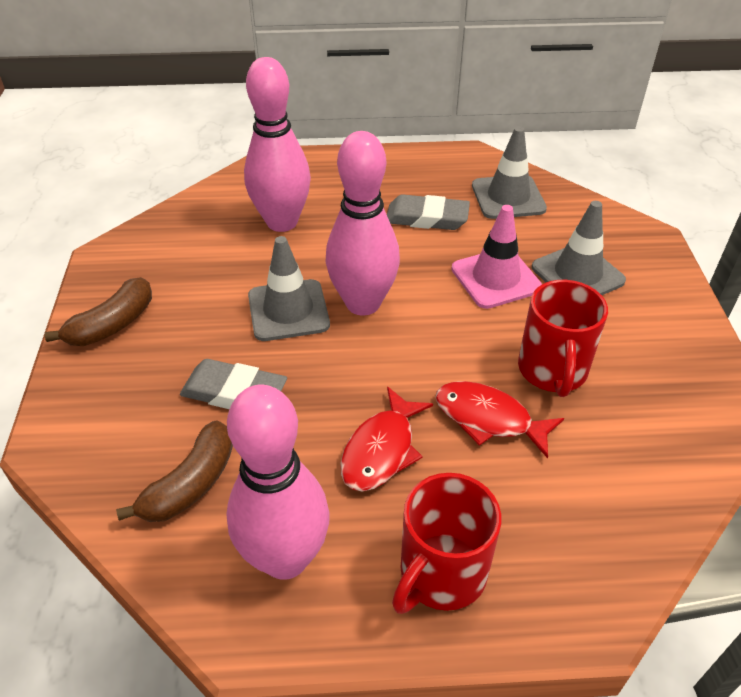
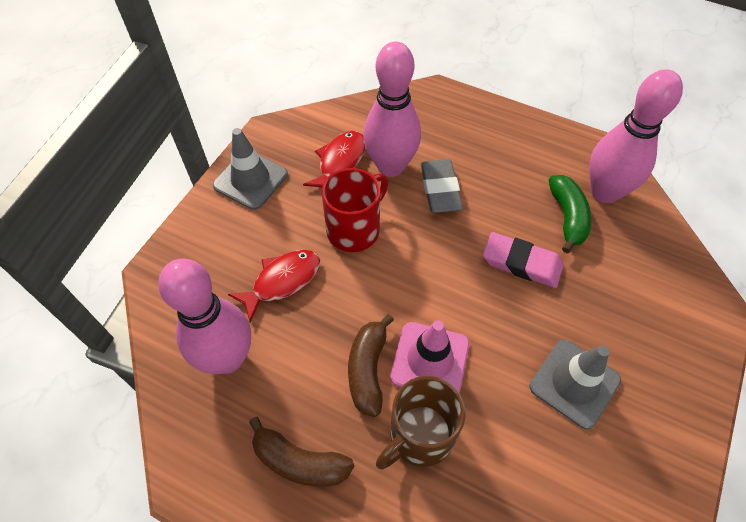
brown mug: 0 -> 1
green banana: 0 -> 1
grey eraser: 2 -> 1
grey traffic cone: 3 -> 2
pink eraser: 0 -> 1
red mug: 2 -> 1

